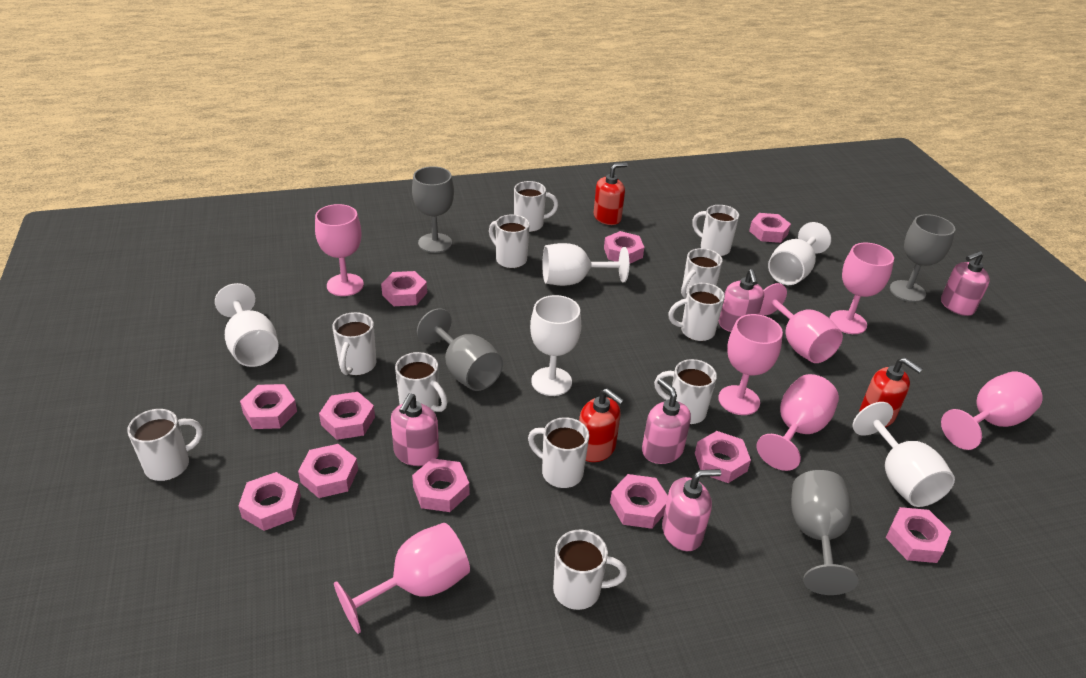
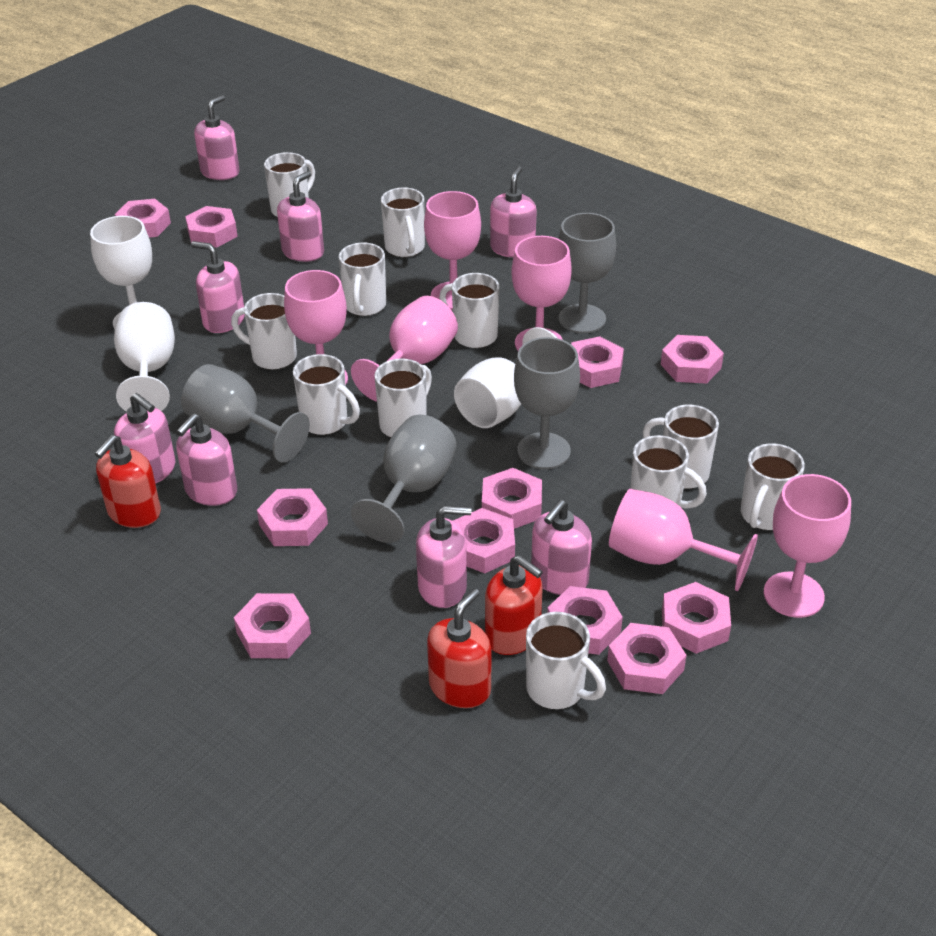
pink goblet: 7 -> 6
pink soap dispenser: 5 -> 8
white goblet: 5 -> 3

